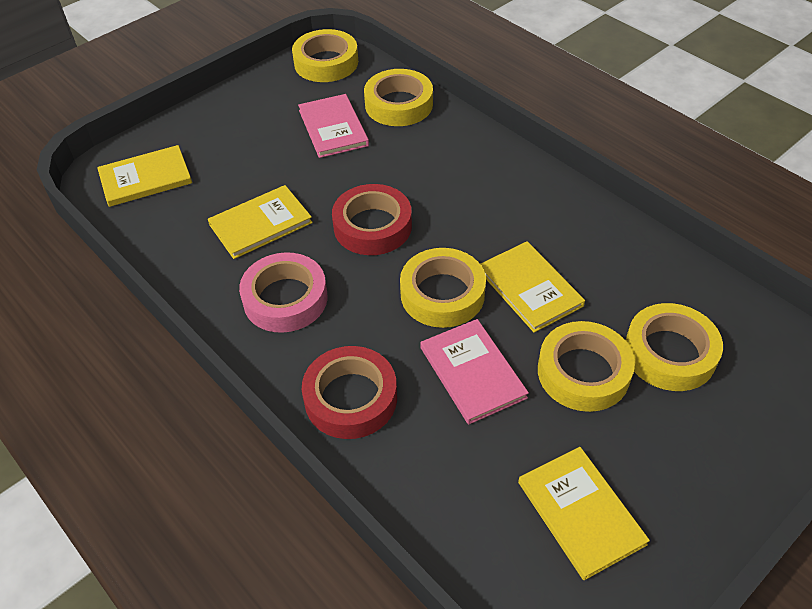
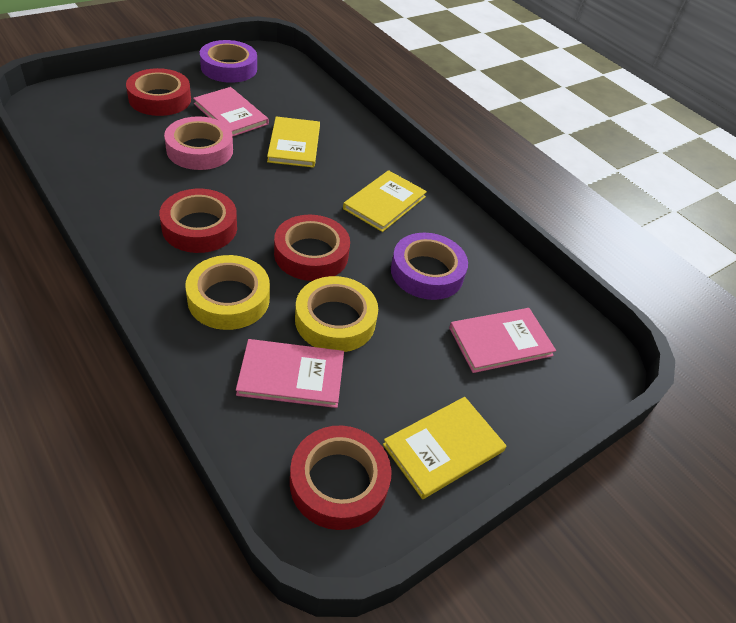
pink book: 2 -> 3
purple tape: 0 -> 2
red tape: 2 -> 4
yellow book: 4 -> 3
yellow tape: 5 -> 2

